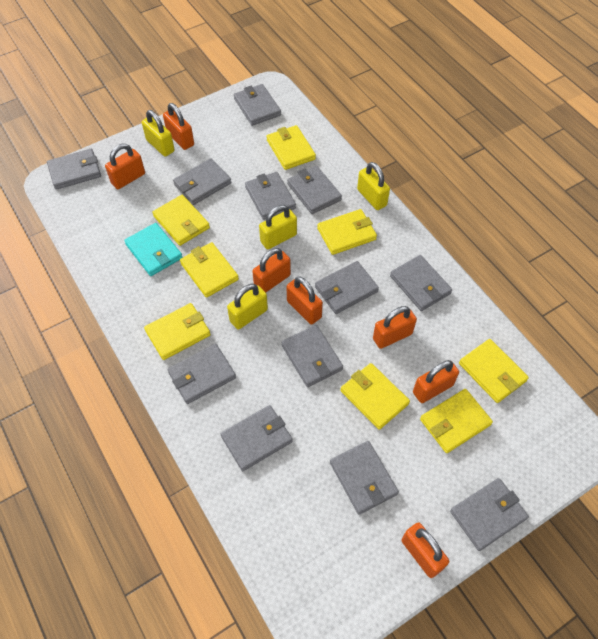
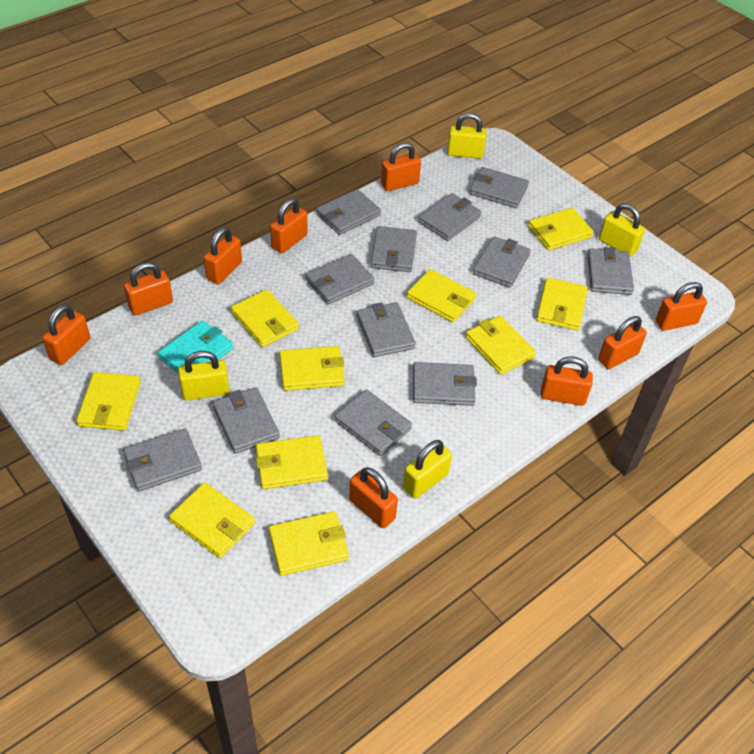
orange padlock: 7 -> 9
yellow wallet: 8 -> 10

